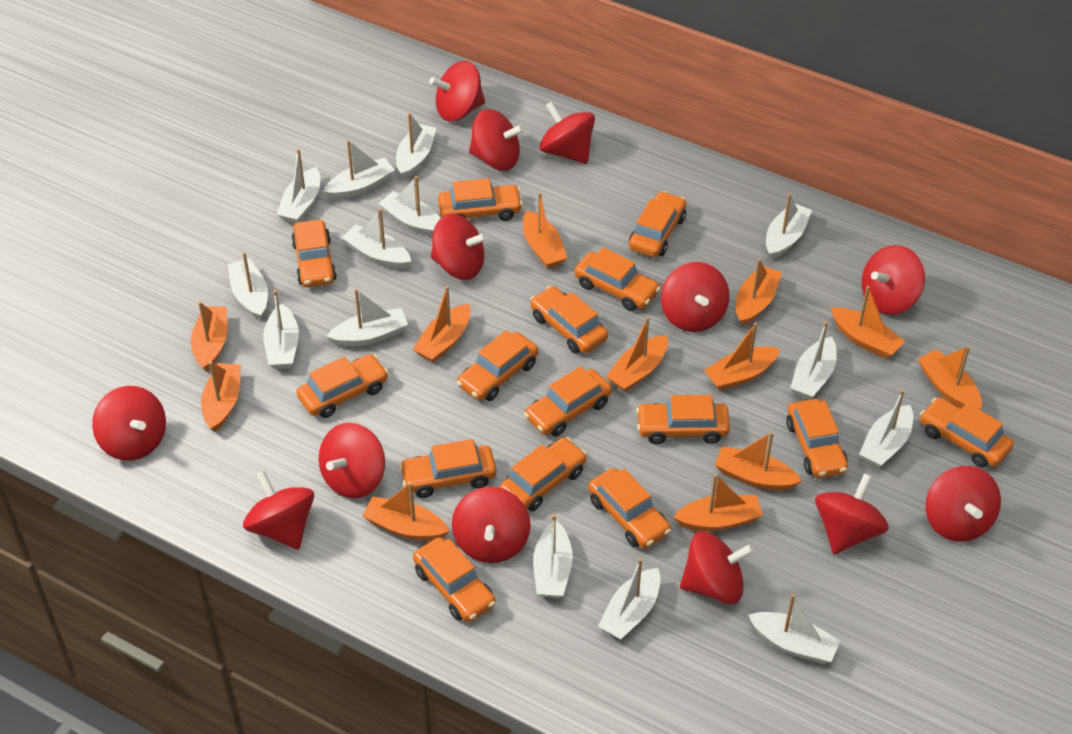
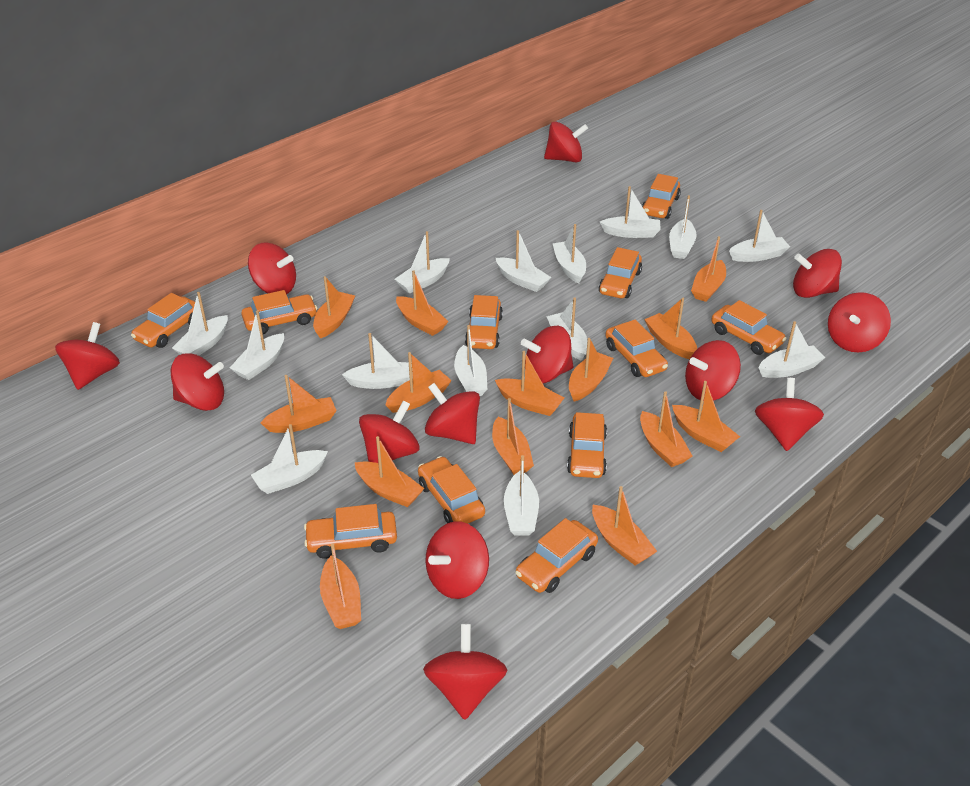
orange boat: 12 -> 14
orange car: 15 -> 11

